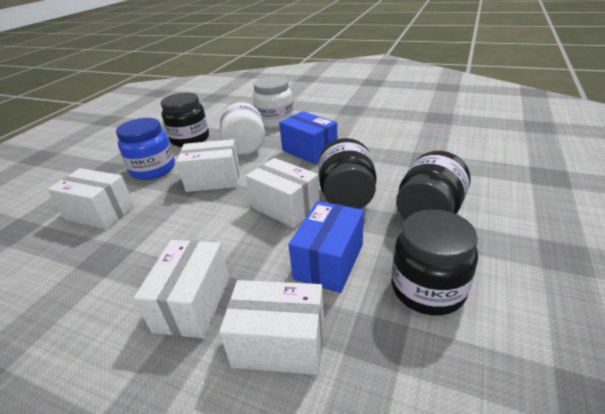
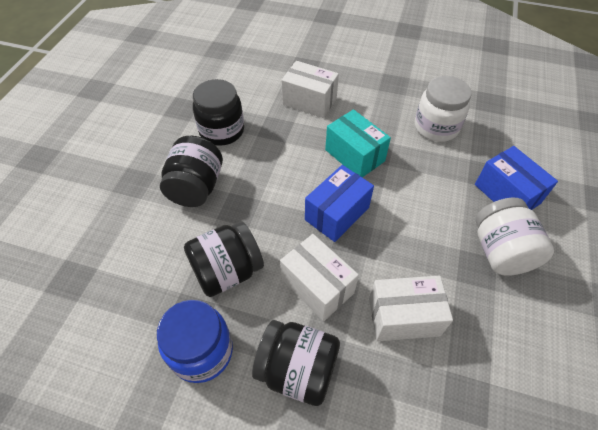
turquoise box: 0 -> 1
white box: 5 -> 3

